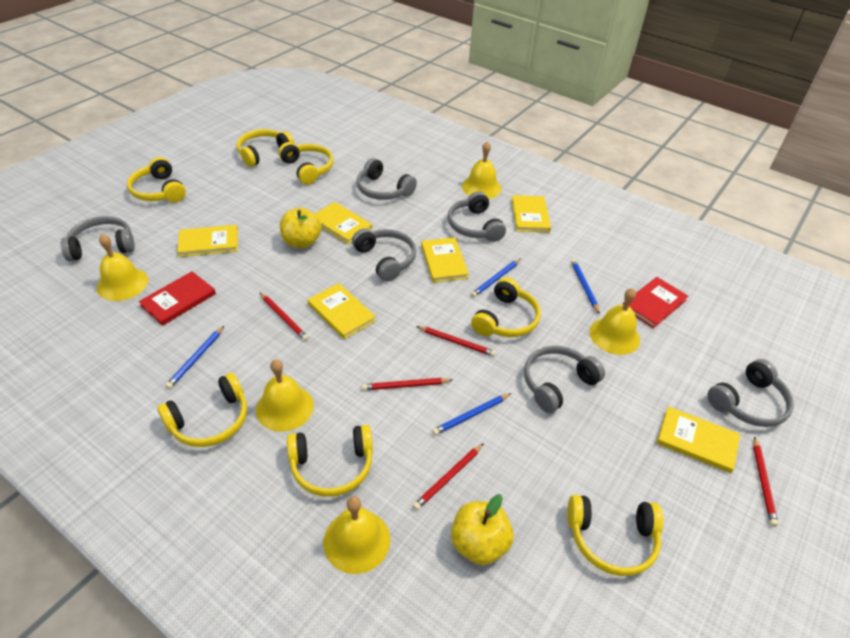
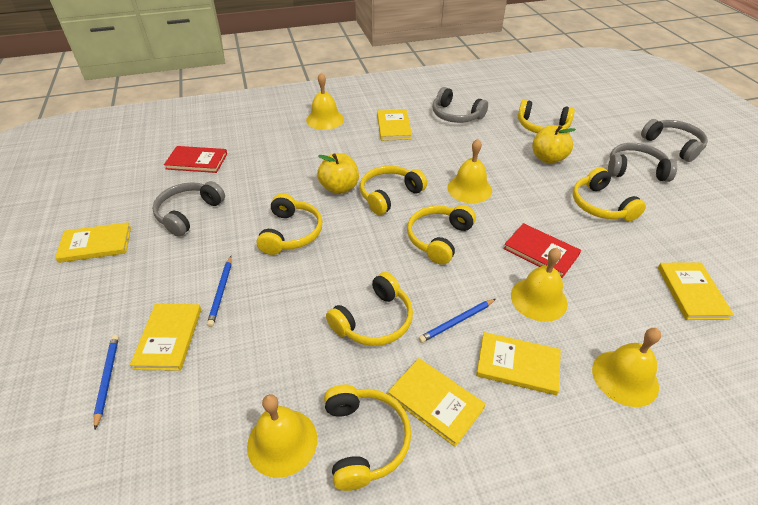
blue pencil: 4 -> 3
grey headphones: 6 -> 4
red pencil: 5 -> 0

